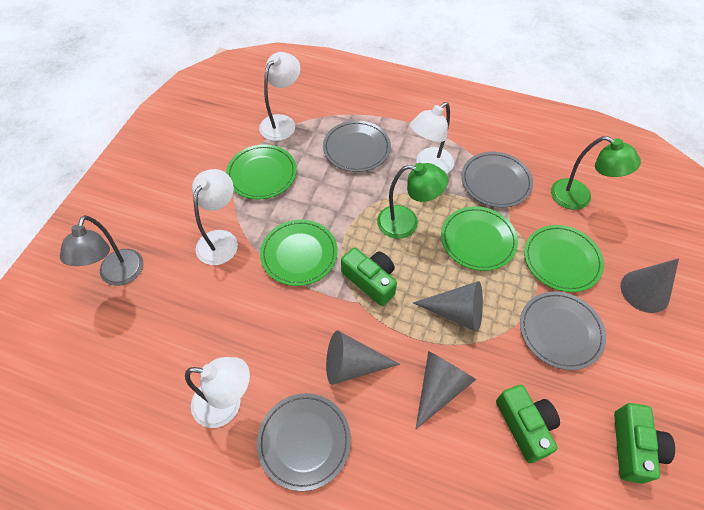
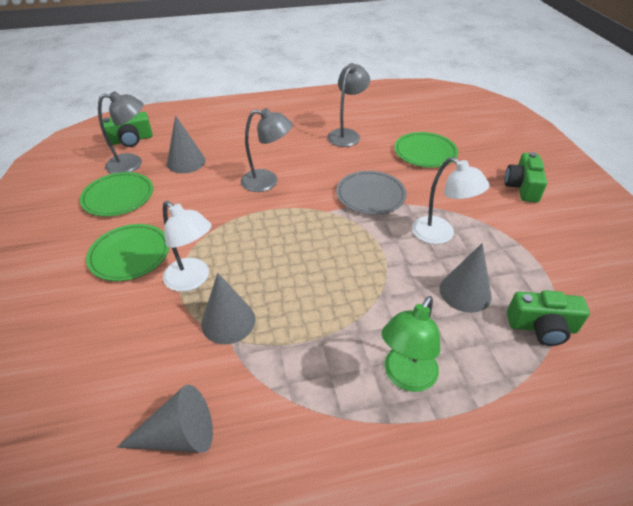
green lamp: 2 -> 1
green plate: 4 -> 3
grey lamp: 1 -> 3
grey plate: 4 -> 1
white lamp: 4 -> 2

